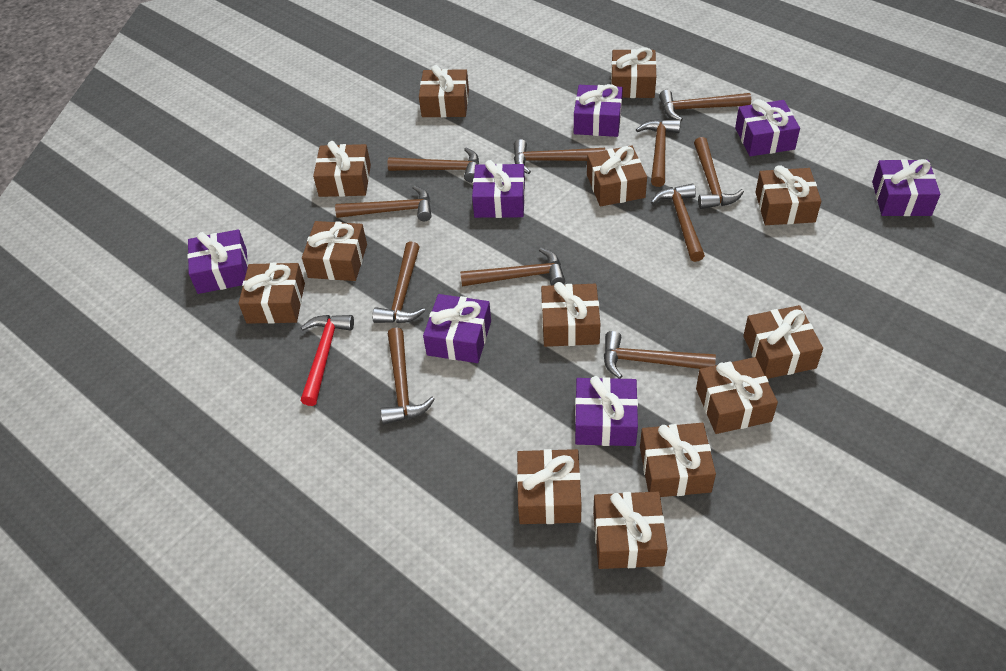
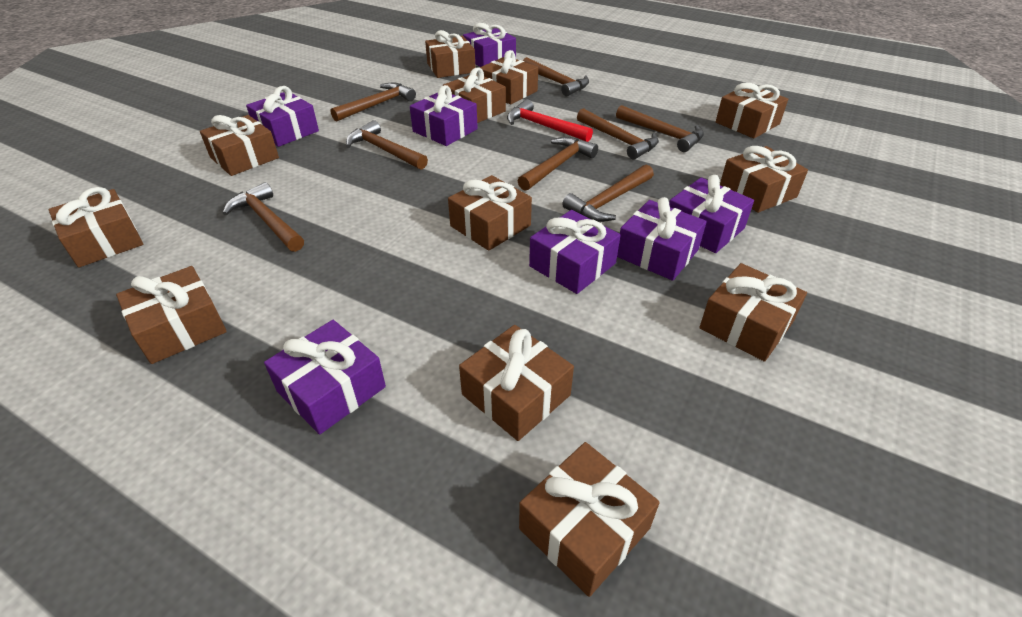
brown gift: 13 -> 12
brown hammer: 11 -> 8

